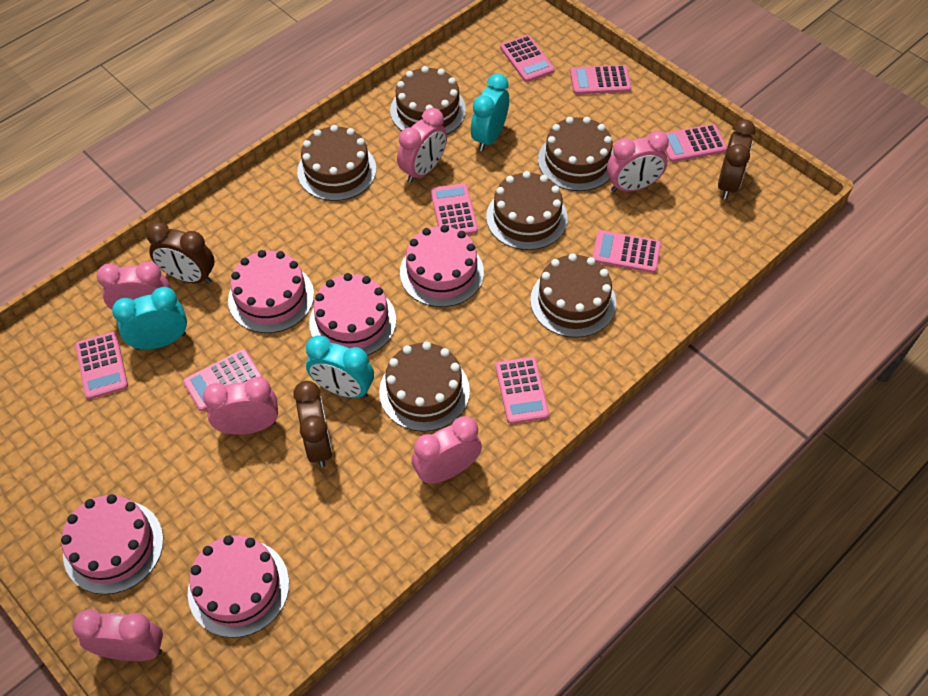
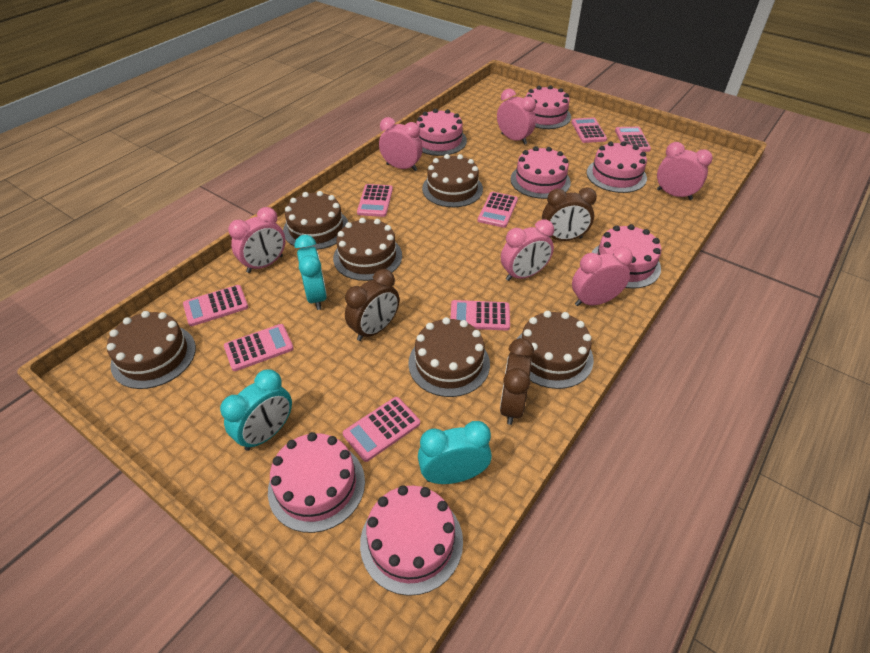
pink cake: 5 -> 7

